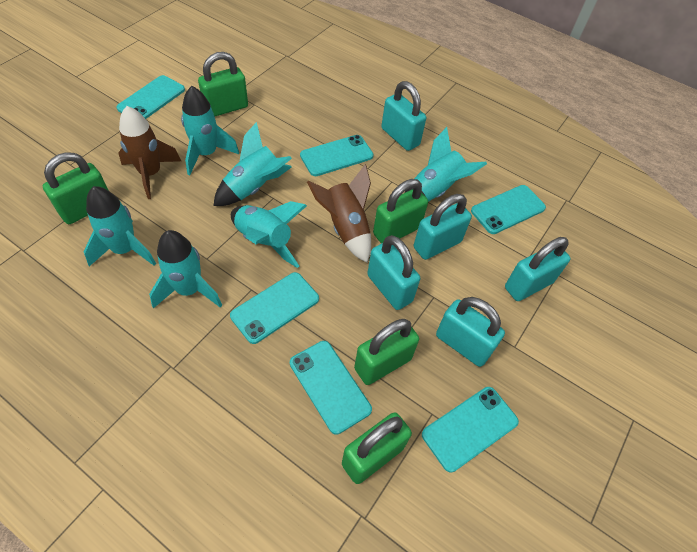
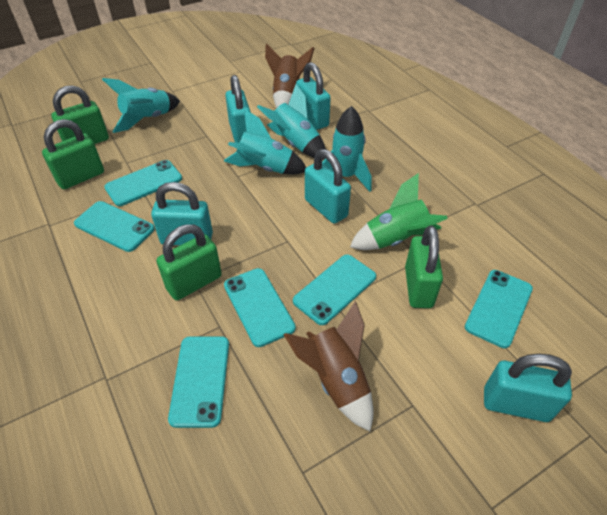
green padlock: 5 -> 4
green rocket: 0 -> 1
turquoise rocket: 6 -> 4

